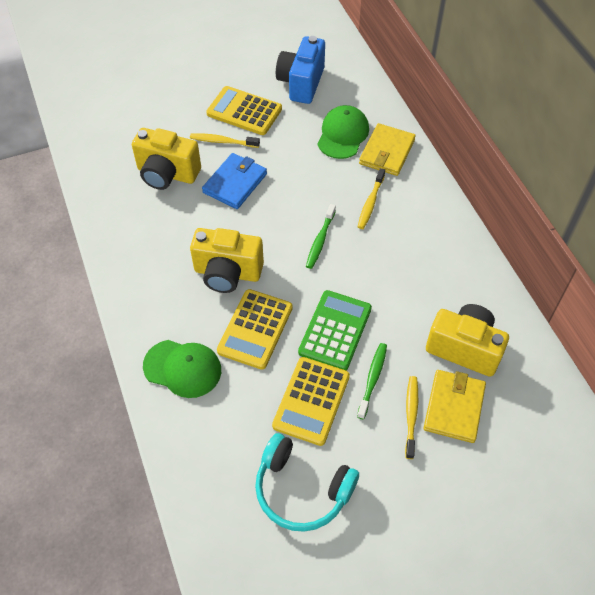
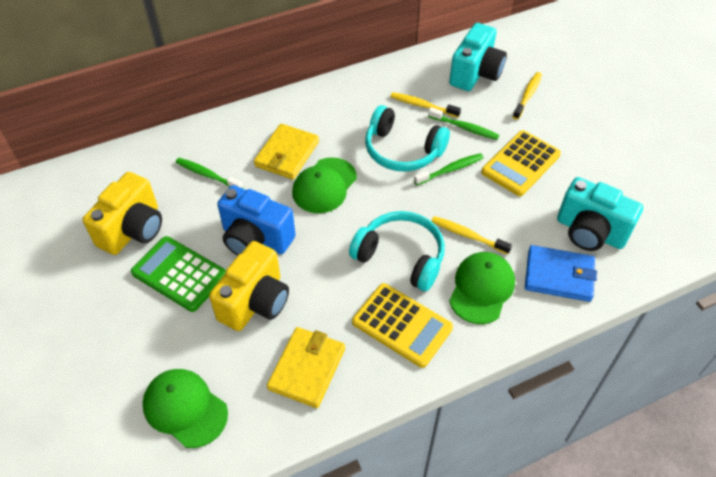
green cap: 2 -> 3
green toothbrush: 2 -> 3
turquoise camera: 0 -> 2
turquoise headphones: 1 -> 2
yellow calculator: 3 -> 2
yellow camera: 3 -> 2

